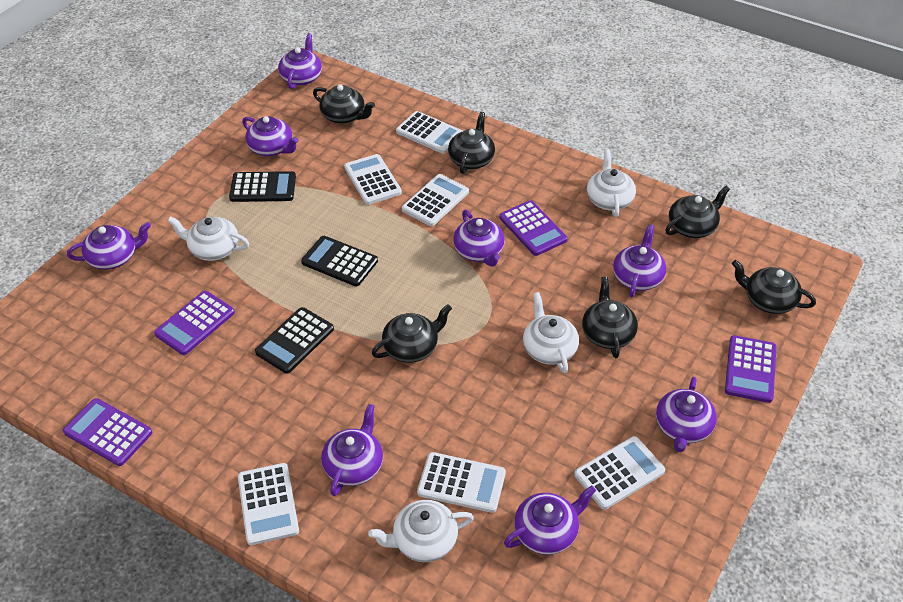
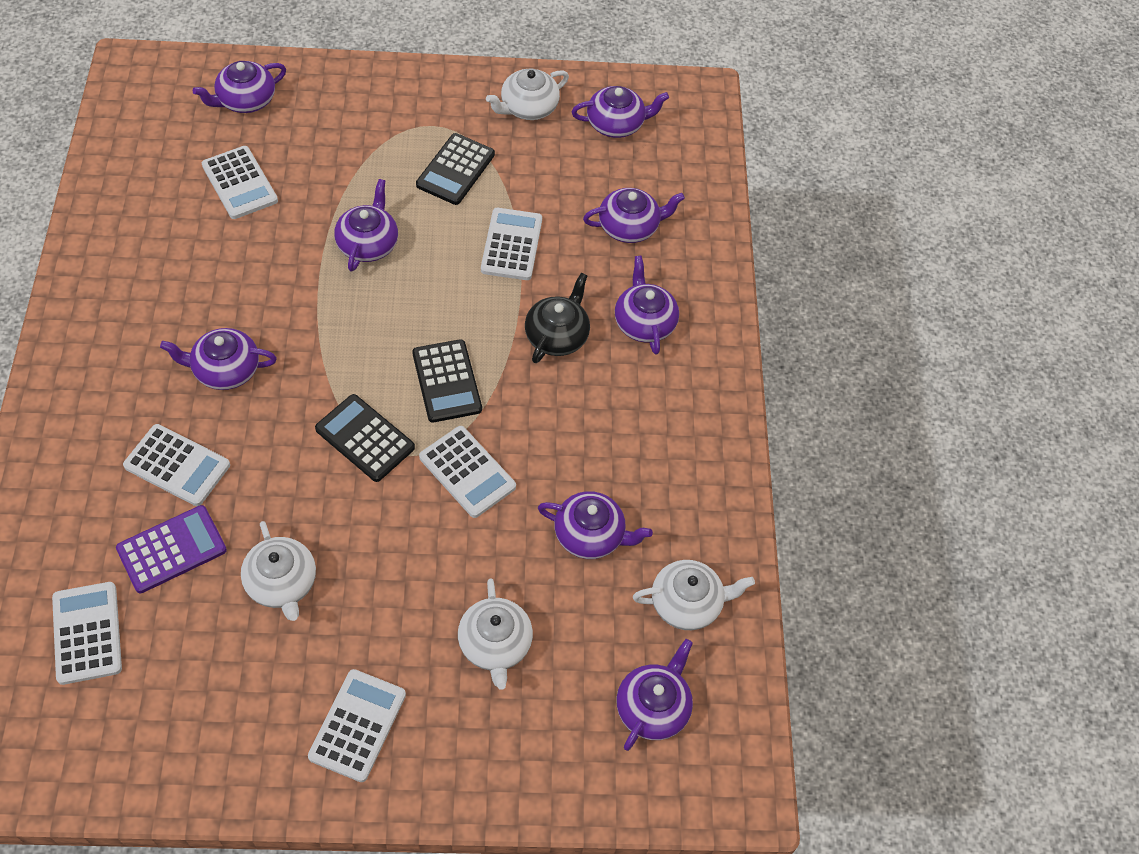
black teapot: 6 -> 1
purple calculator: 4 -> 1

